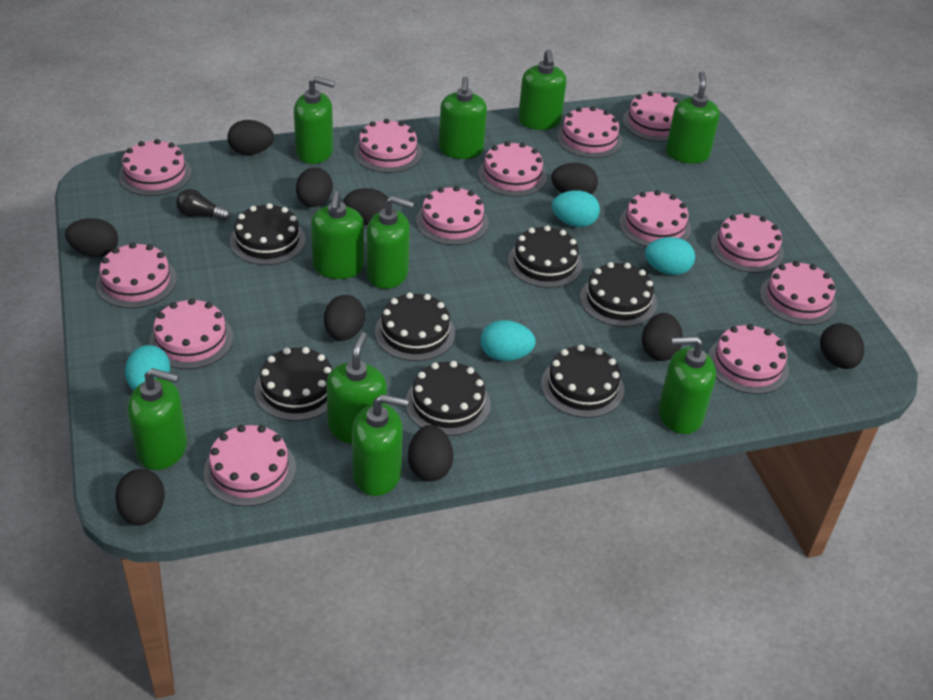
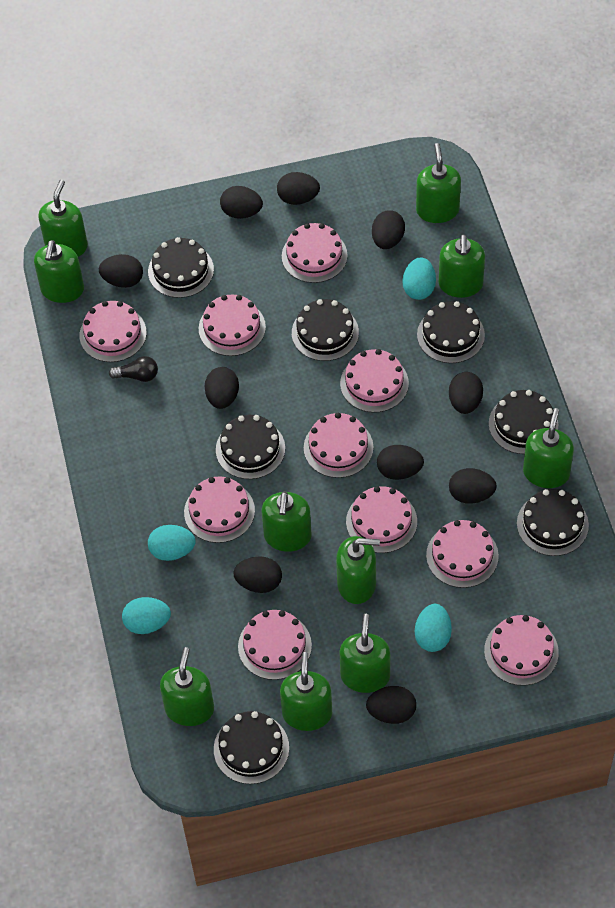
pink cake: 13 -> 10

